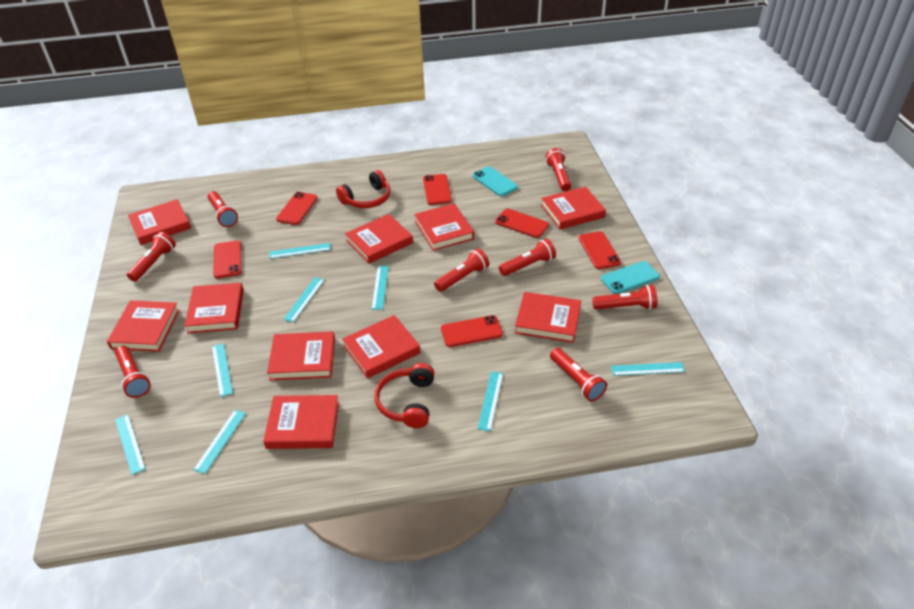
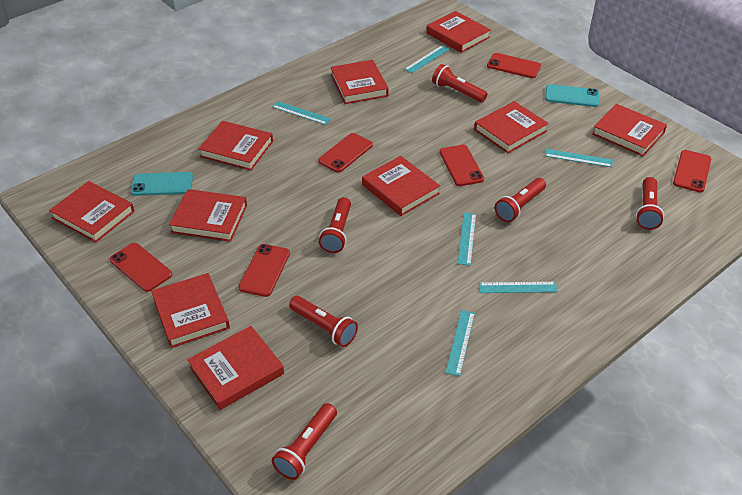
red flashlight: 8 -> 6
red headphones: 2 -> 0
turquoise ruler: 8 -> 6

